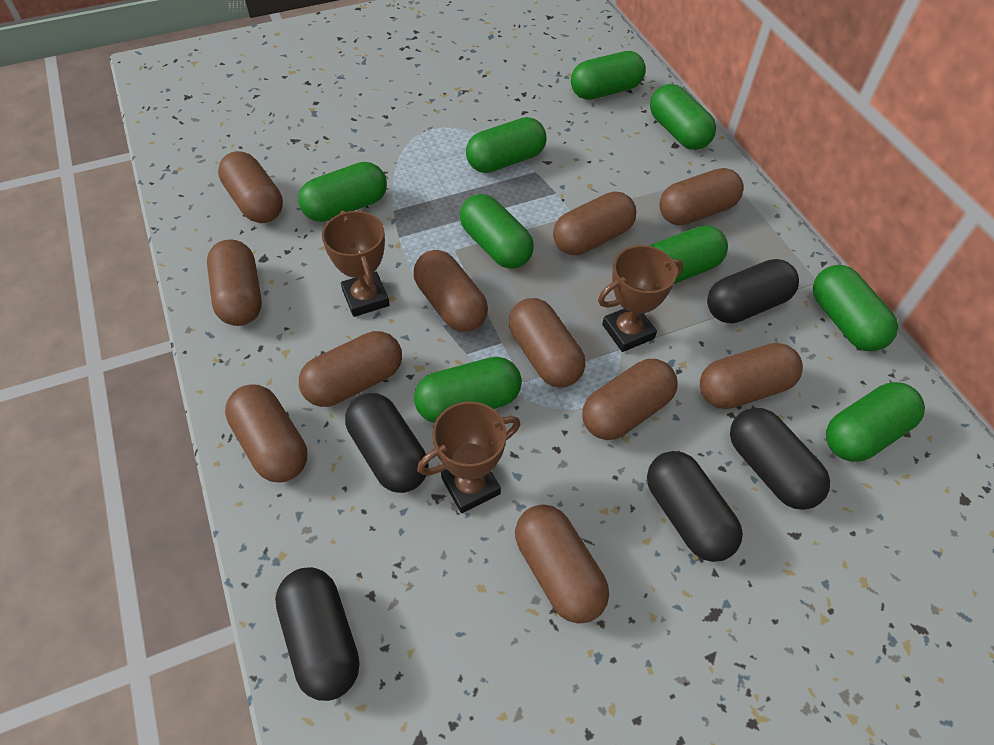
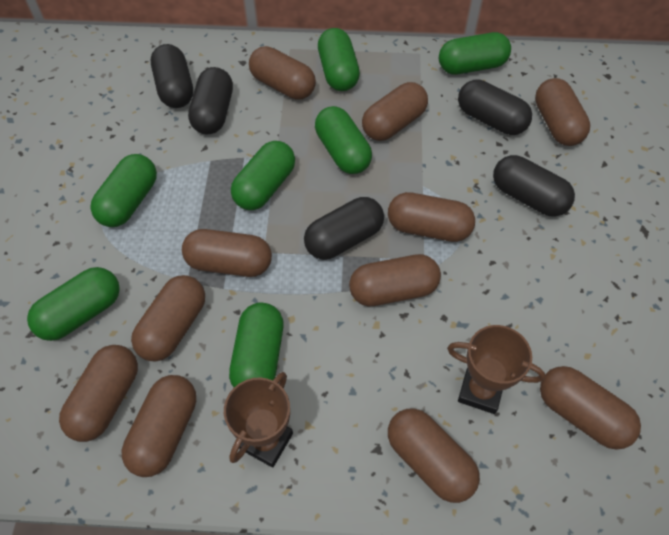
brown trophy: 3 -> 2
green capsule: 9 -> 7

